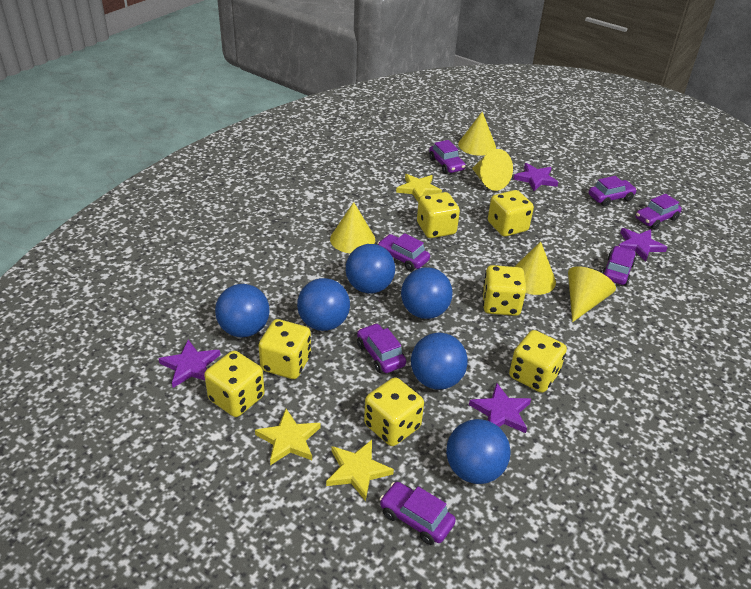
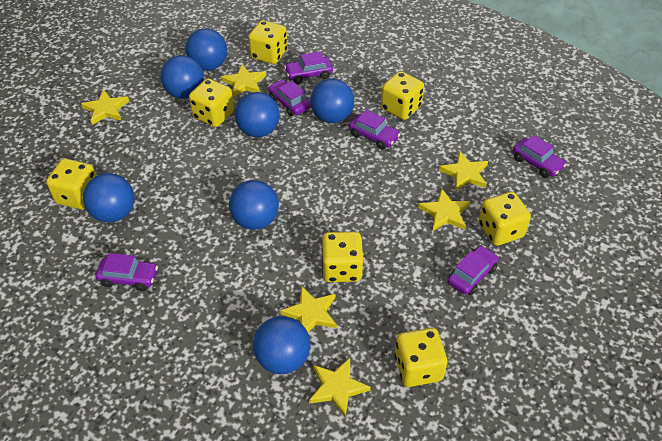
blue ball: 6 -> 7
purple car: 7 -> 6
purple star: 4 -> 0
yellow cone: 5 -> 0
yellow star: 3 -> 6

